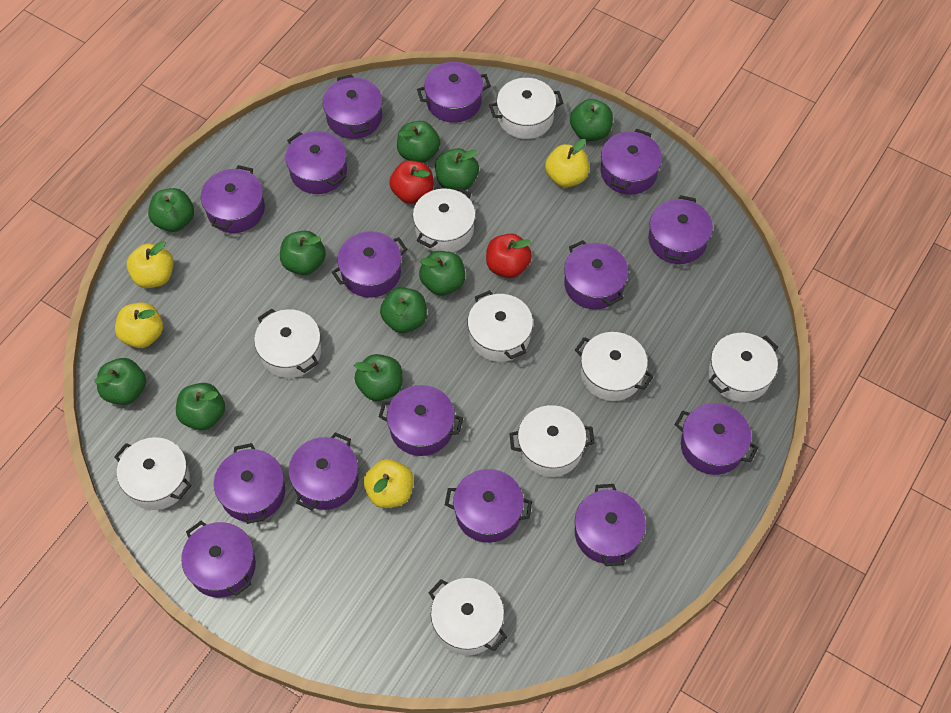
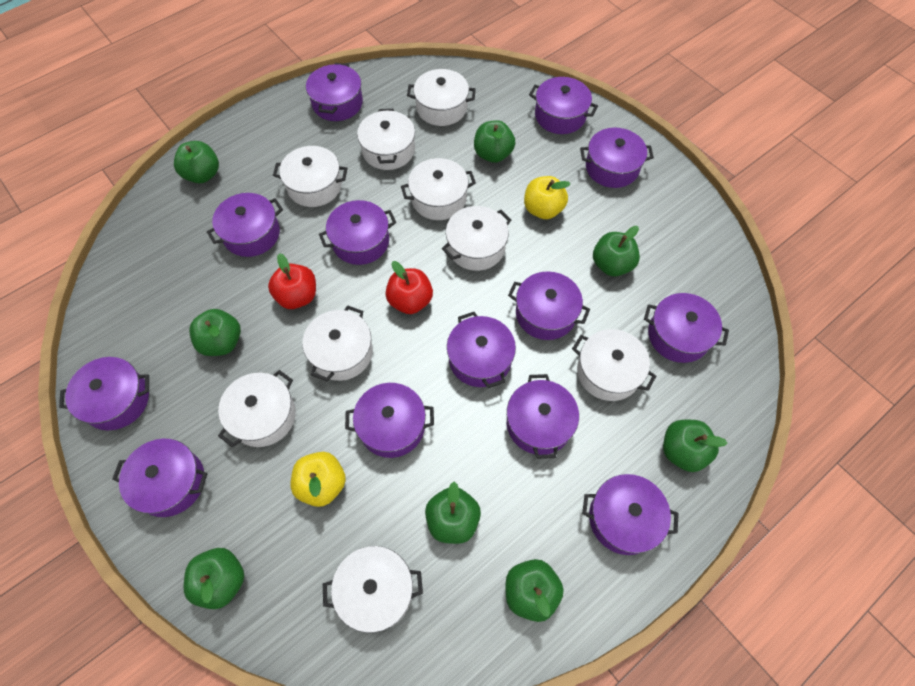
green apple: 10 -> 8
purple pot: 15 -> 13
yellow apple: 4 -> 2

